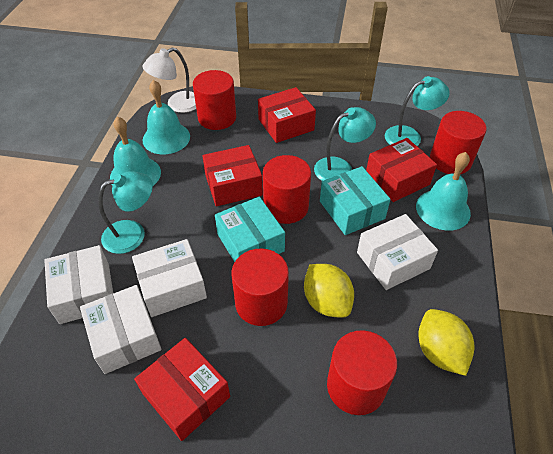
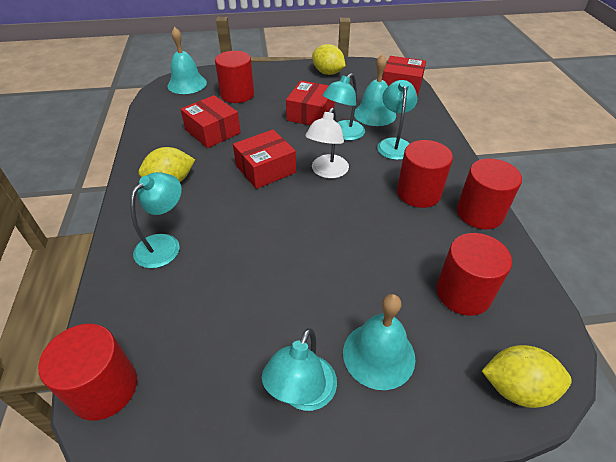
turquoise box: 2 -> 0
turquoise lamp: 3 -> 4
white box: 4 -> 0
yellow lemon: 2 -> 3

